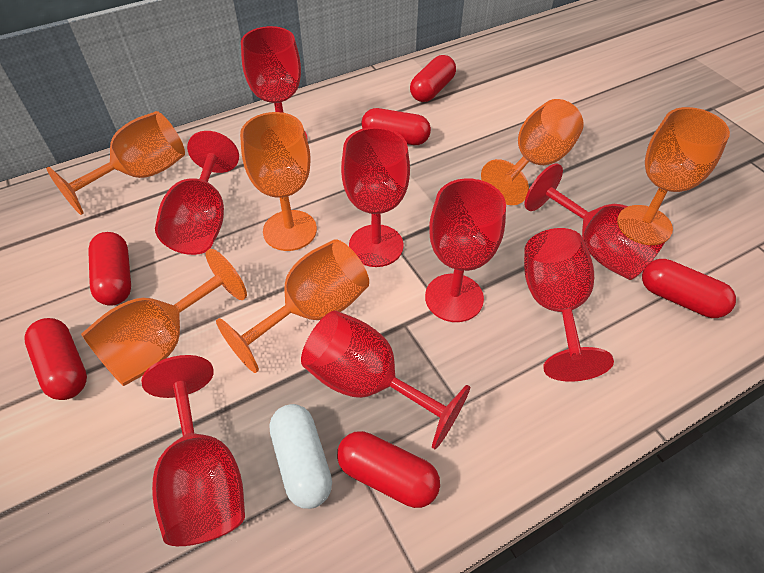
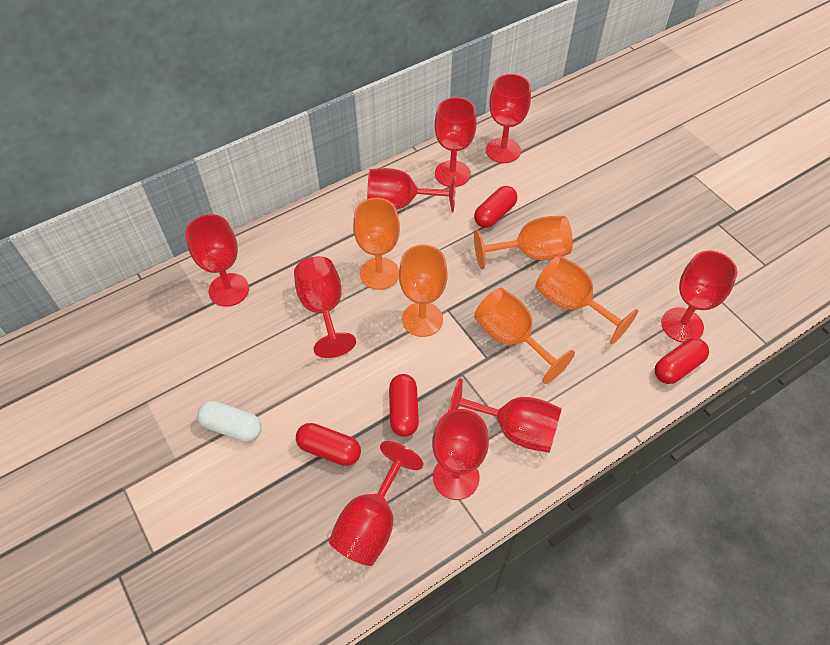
orange goblet: 6 -> 5
red capsule: 6 -> 4
red goblet: 8 -> 9

